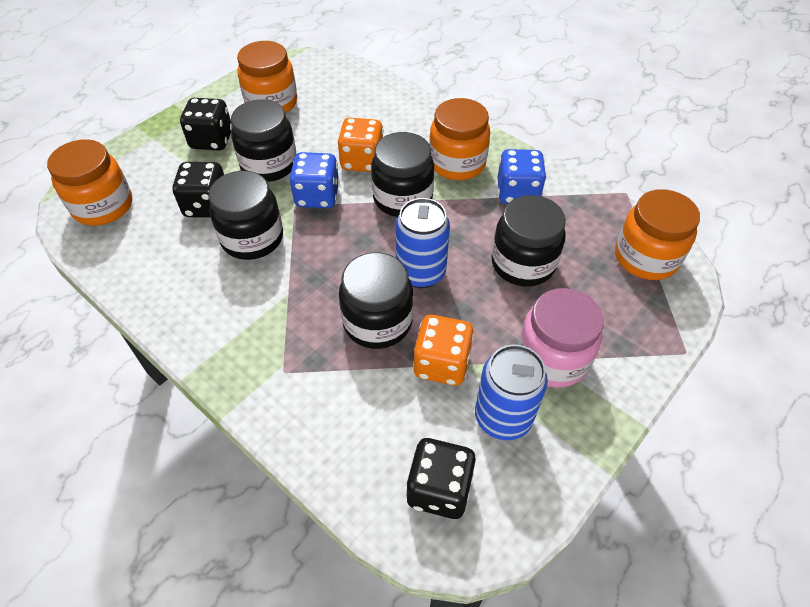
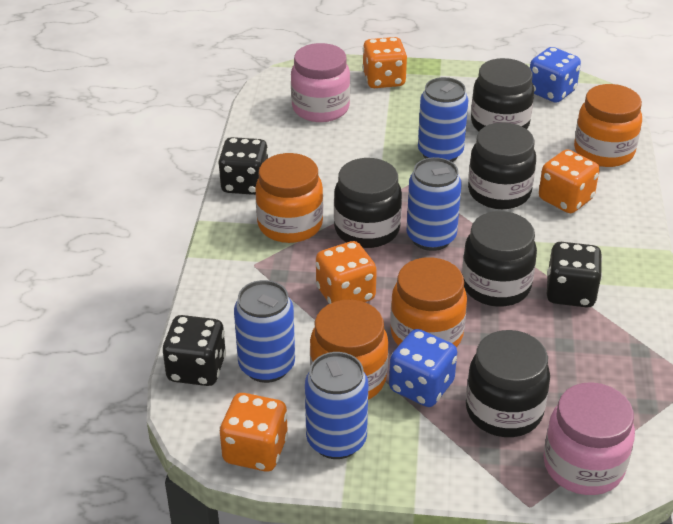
blue can: 2 -> 4
orange dice: 2 -> 4
pink jar: 1 -> 2

